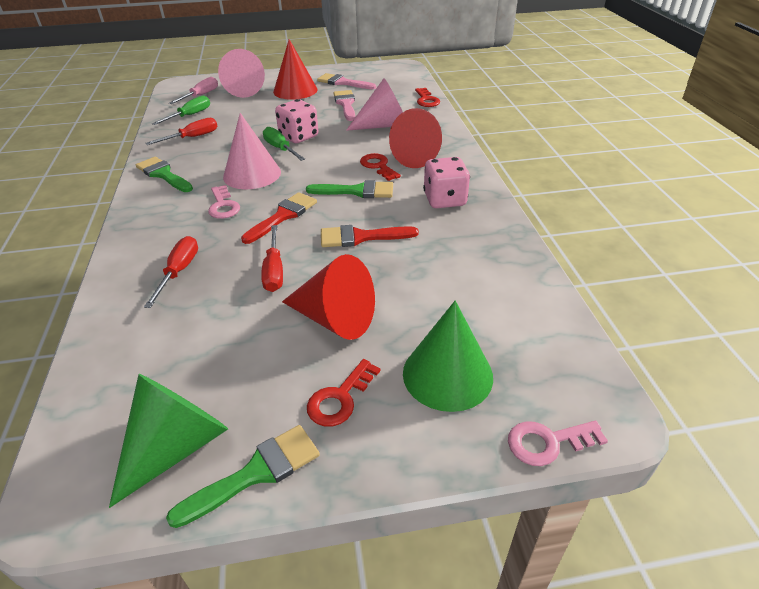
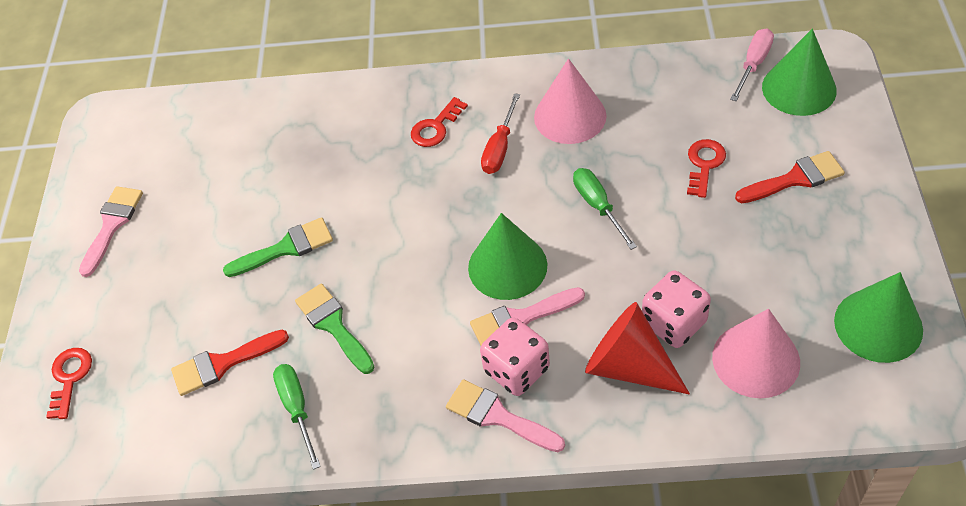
green brush: 3 -> 2
green cone: 2 -> 3
pink brush: 2 -> 3
pink cone: 3 -> 2
pink key: 2 -> 0
red cone: 3 -> 1
red screwdriver: 3 -> 1

